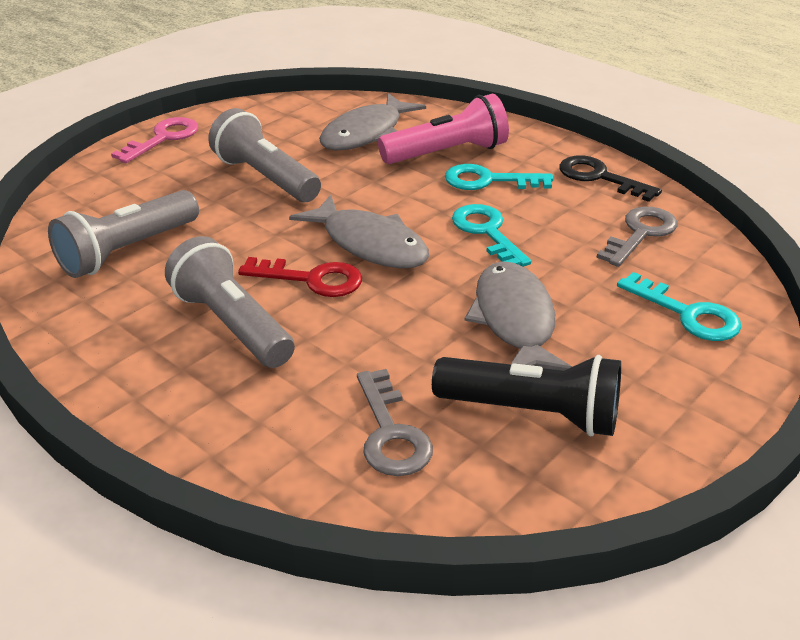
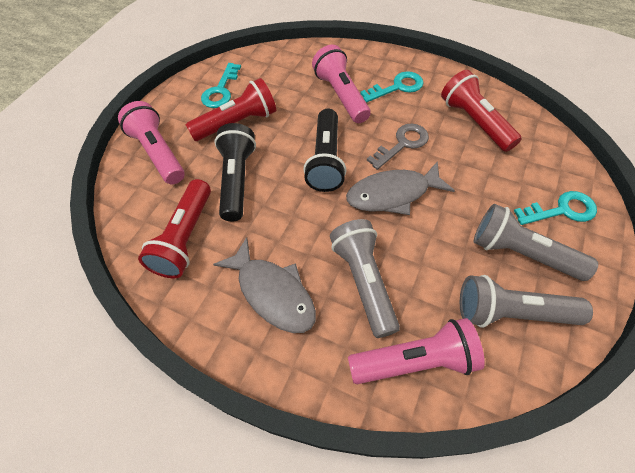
black flashlight: 1 -> 2
black key: 1 -> 0
grey fish: 3 -> 2
grey key: 2 -> 1
pink flashlight: 1 -> 3
pink key: 1 -> 0
red flashlight: 0 -> 3
red key: 1 -> 0

